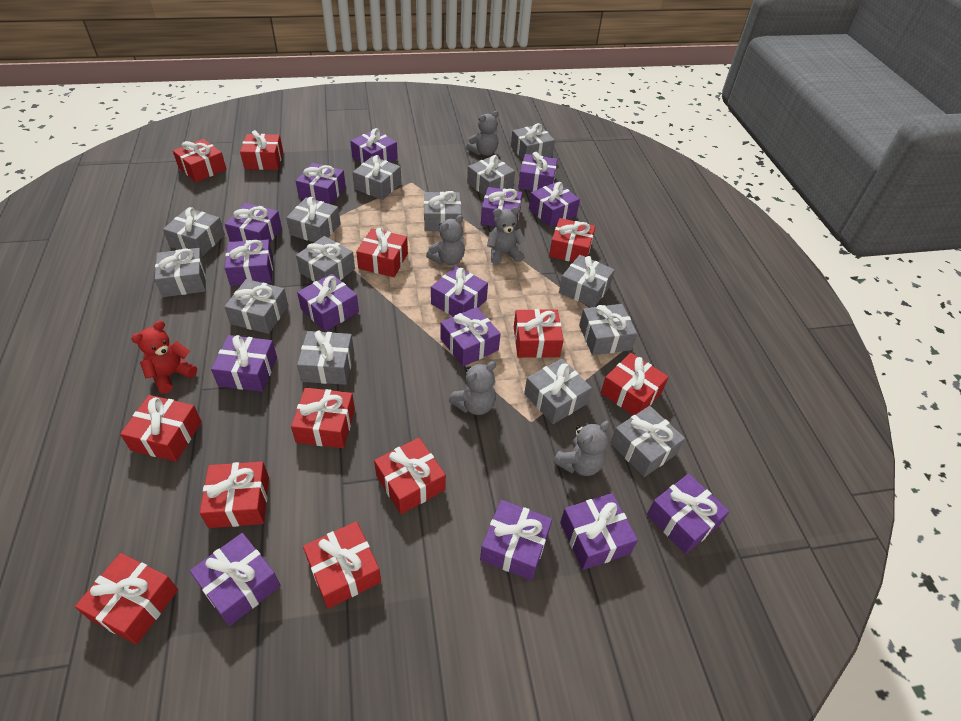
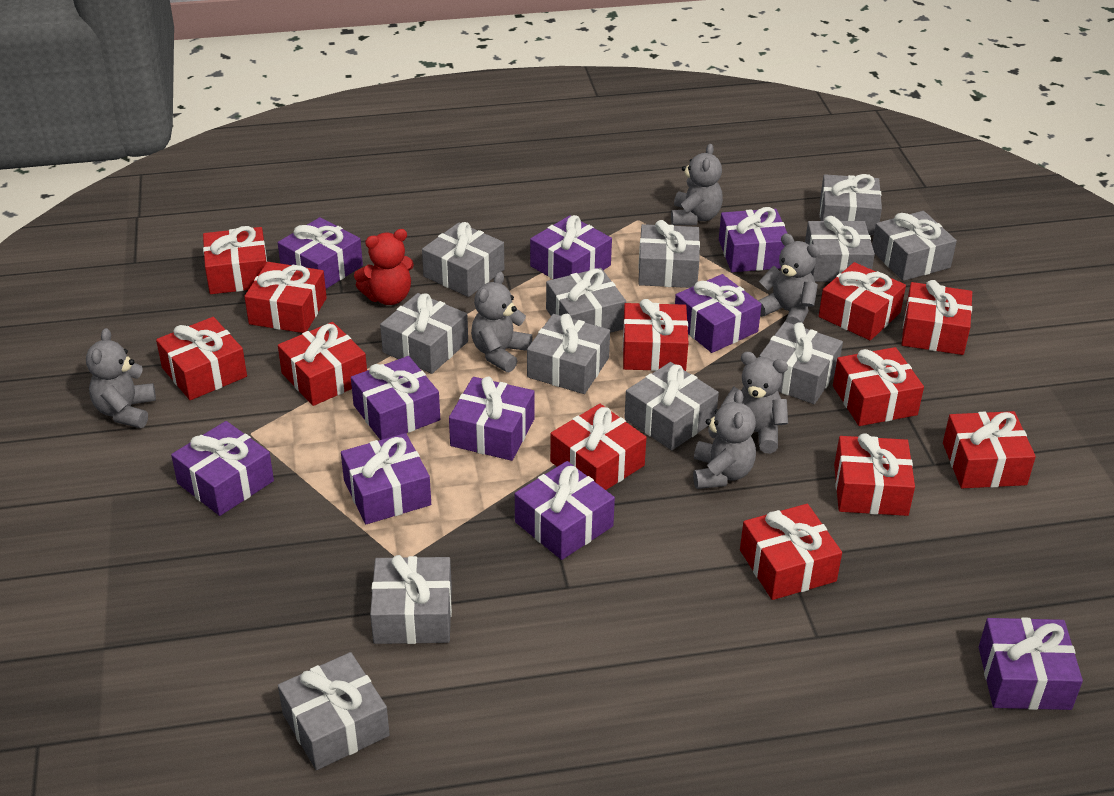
grey gift: 14 -> 12
grey teddy bear: 5 -> 6
purple gift: 15 -> 10

